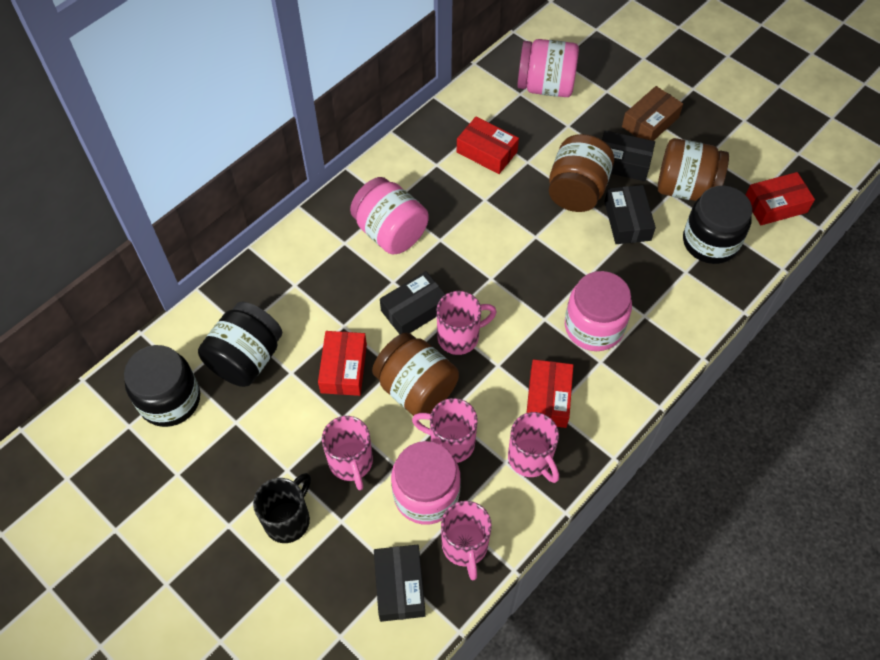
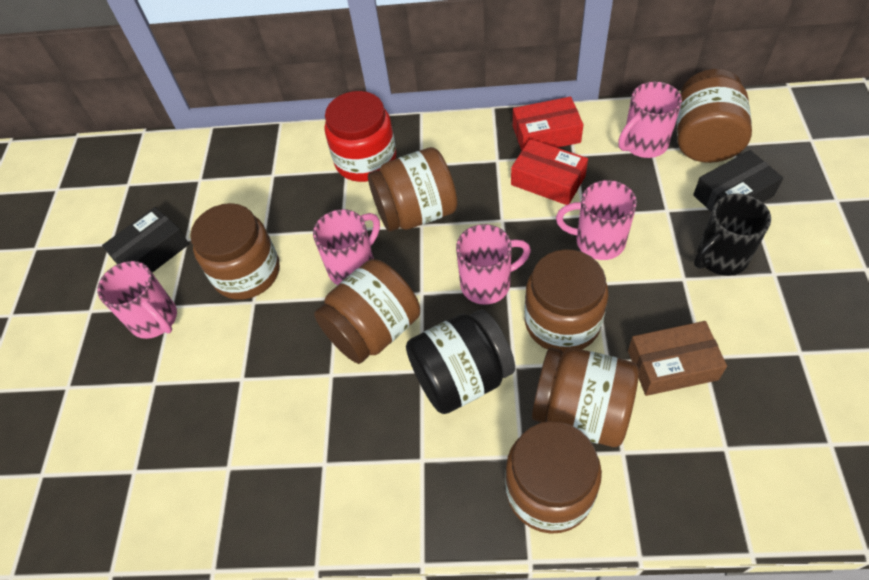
black box: 4 -> 2
black jar: 3 -> 1
brown jar: 3 -> 7
pink jar: 4 -> 0
red box: 4 -> 2
red jar: 0 -> 1

